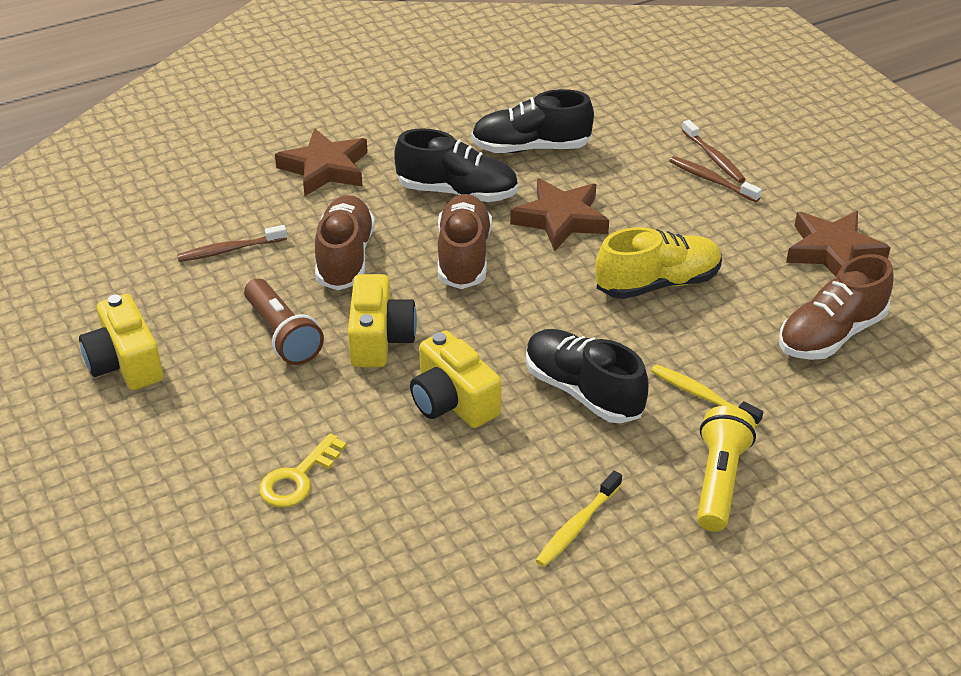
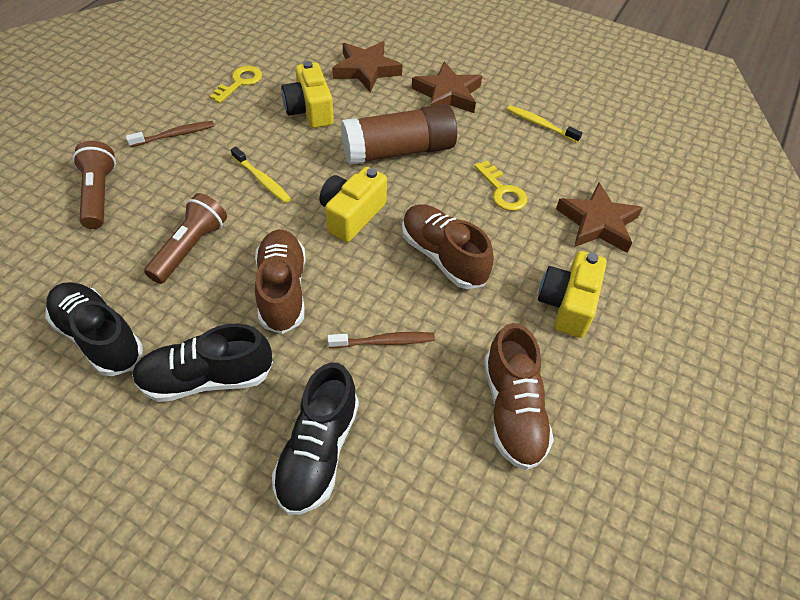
brown flashlight: 1 -> 2
brown glue stick: 0 -> 1
brown toothbrush: 3 -> 2
yellow flashlight: 1 -> 0
yellow key: 1 -> 2
yellow shoe: 1 -> 0

